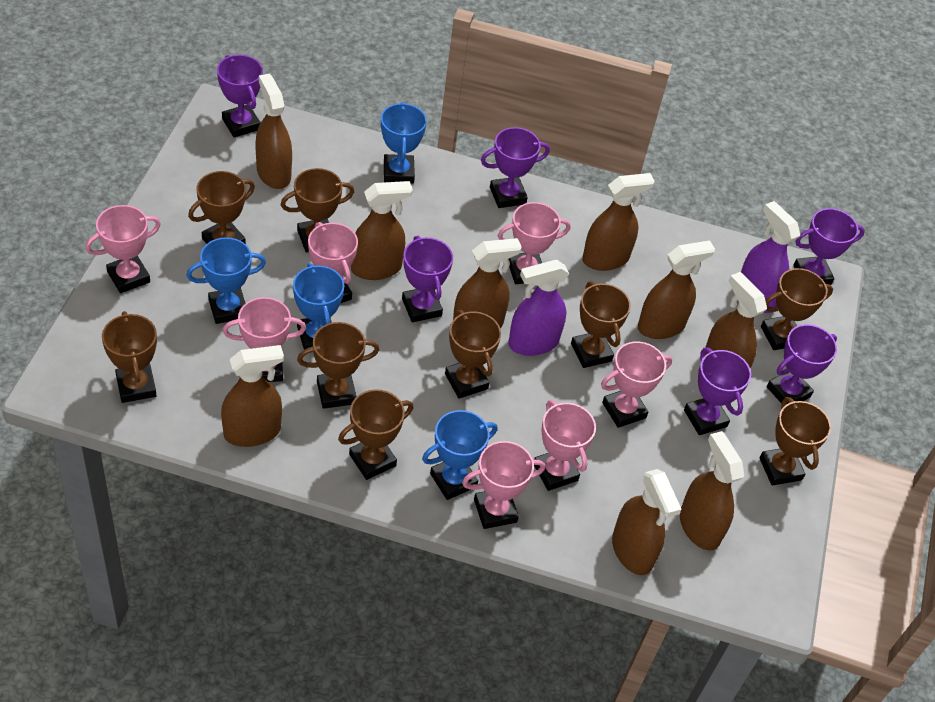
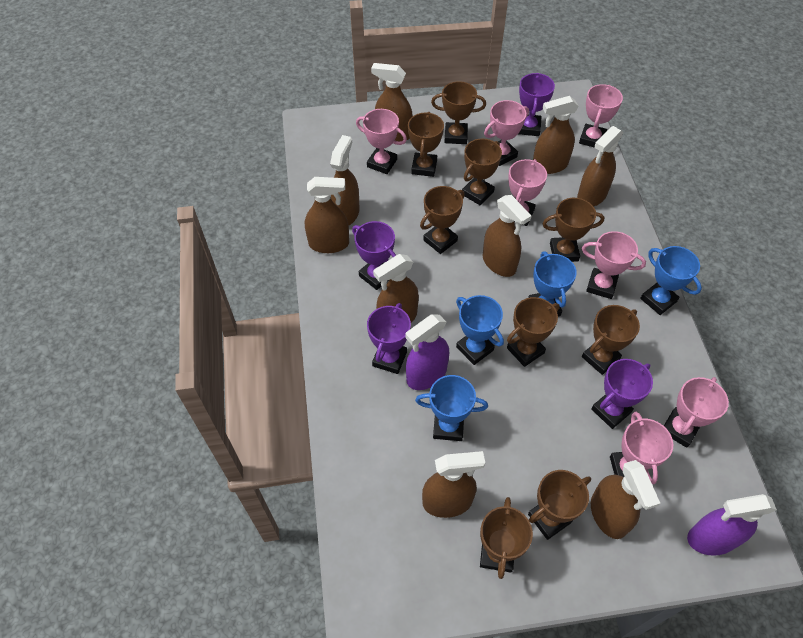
purple trophy: 6 -> 4

